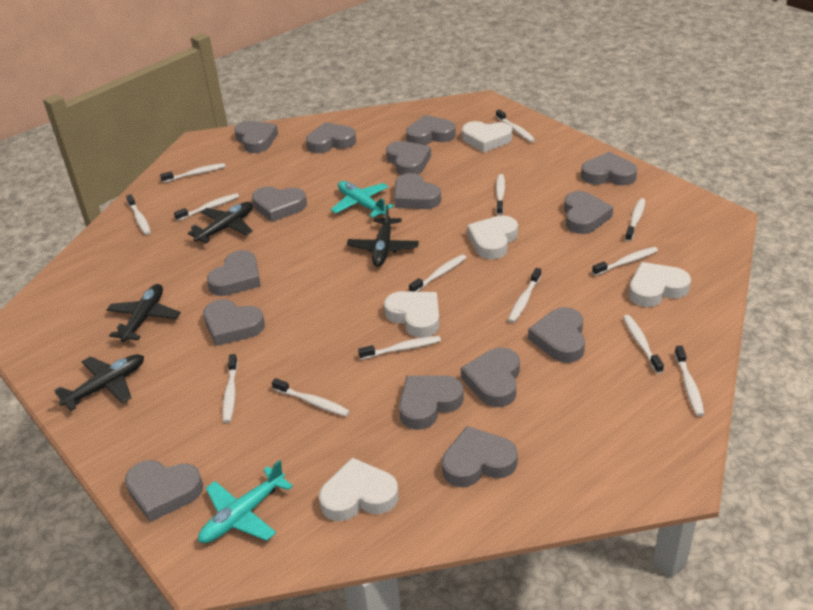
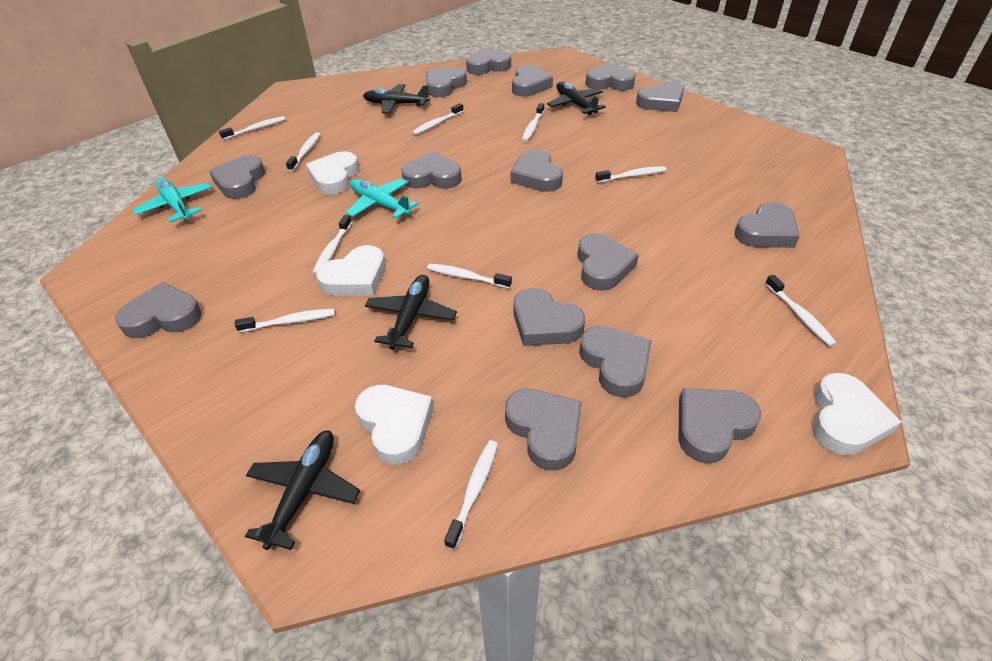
white heart: 5 -> 4
white toothbrush: 14 -> 10

